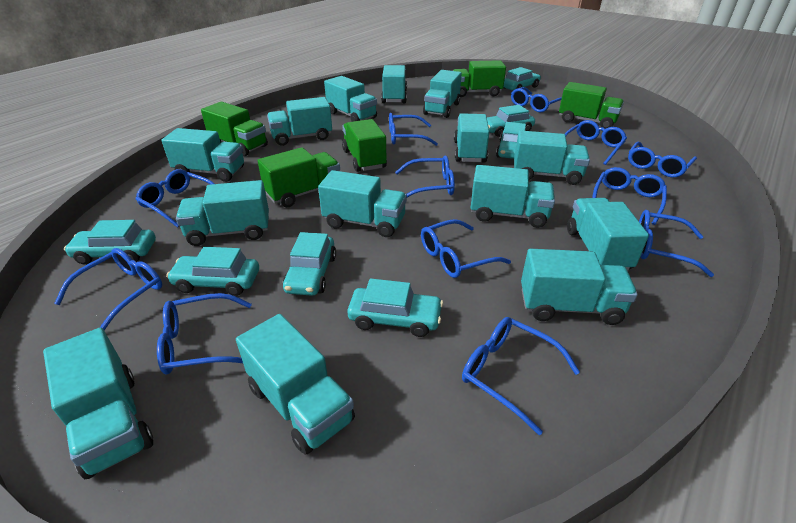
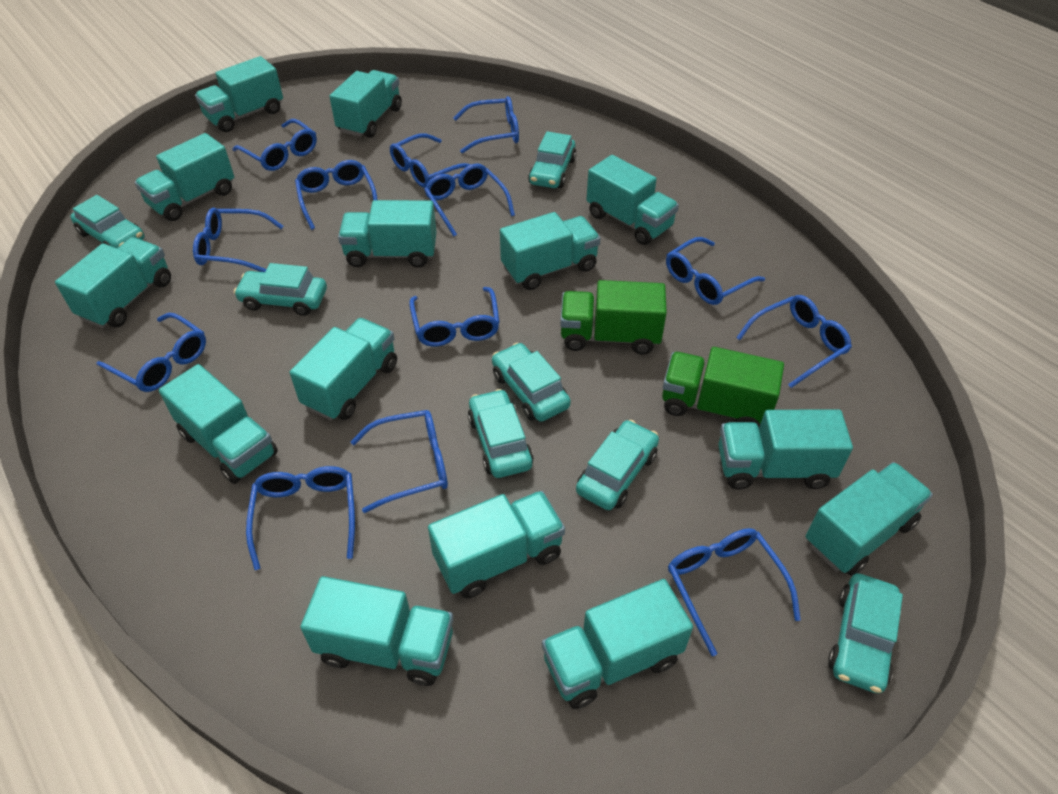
blue glasses: 12 -> 13
green truck: 5 -> 2

